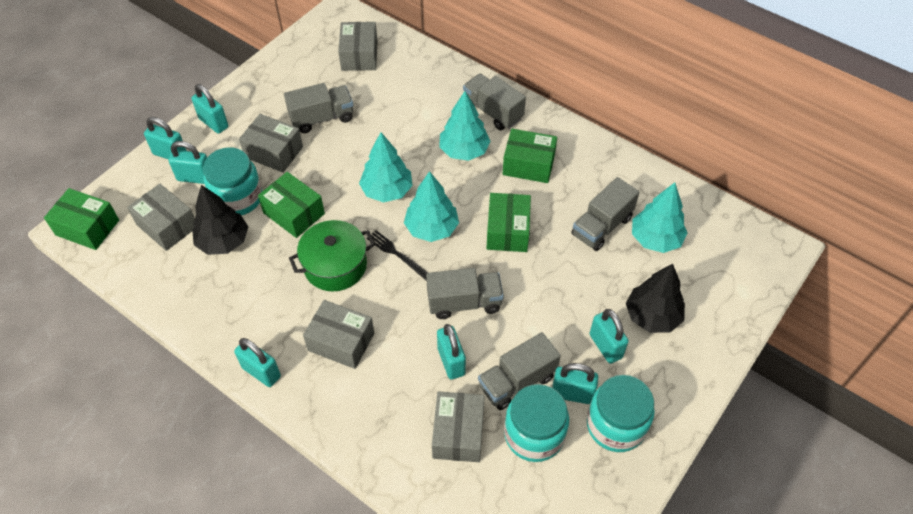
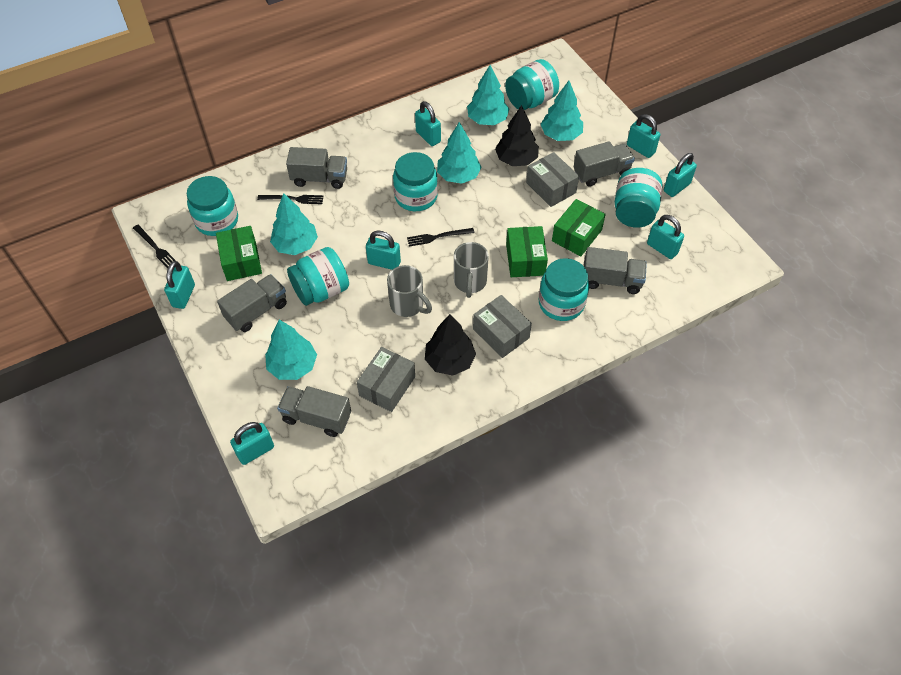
black fork: 1 -> 3
green box: 4 -> 3
green pot: 1 -> 0
grey box: 5 -> 3
grey mug: 0 -> 2
turquoise jar: 3 -> 6
turquoise tree: 4 -> 5

